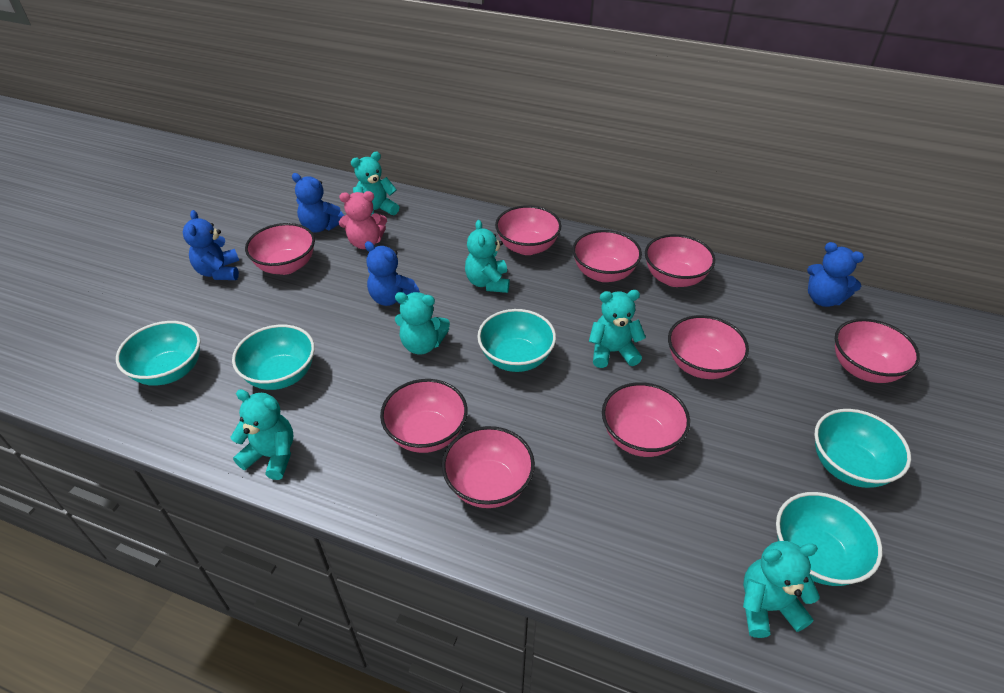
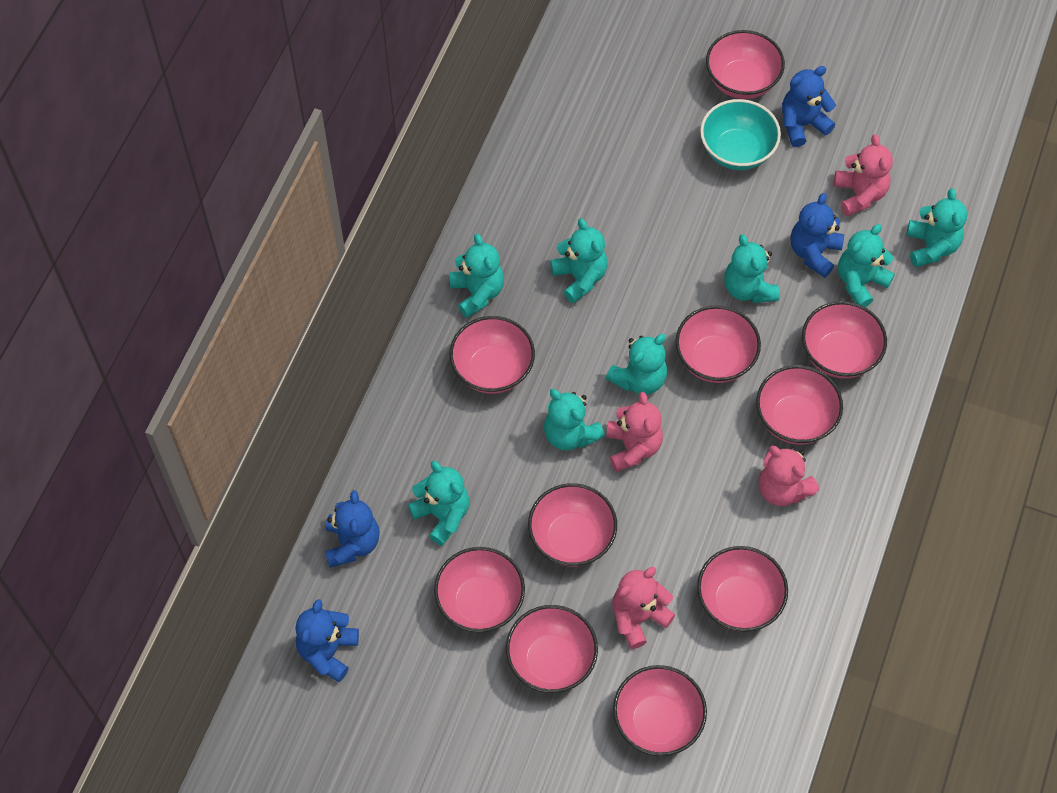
pink bowl: 9 -> 10
pink teddy bear: 1 -> 4
turquoise bowl: 5 -> 1
turquoise teddy bear: 6 -> 8

